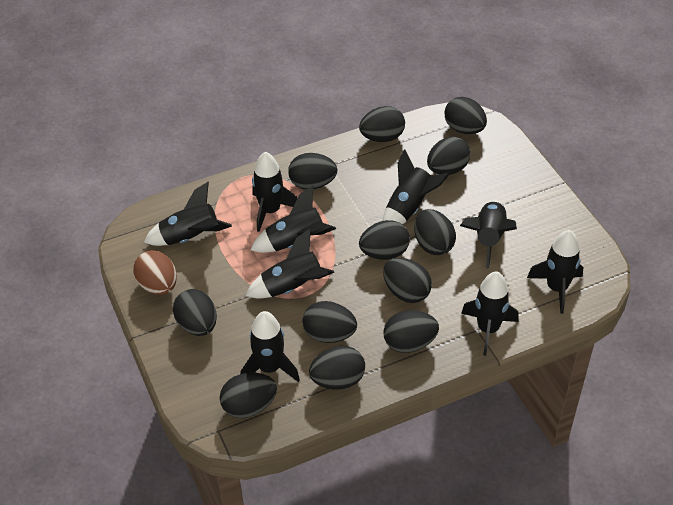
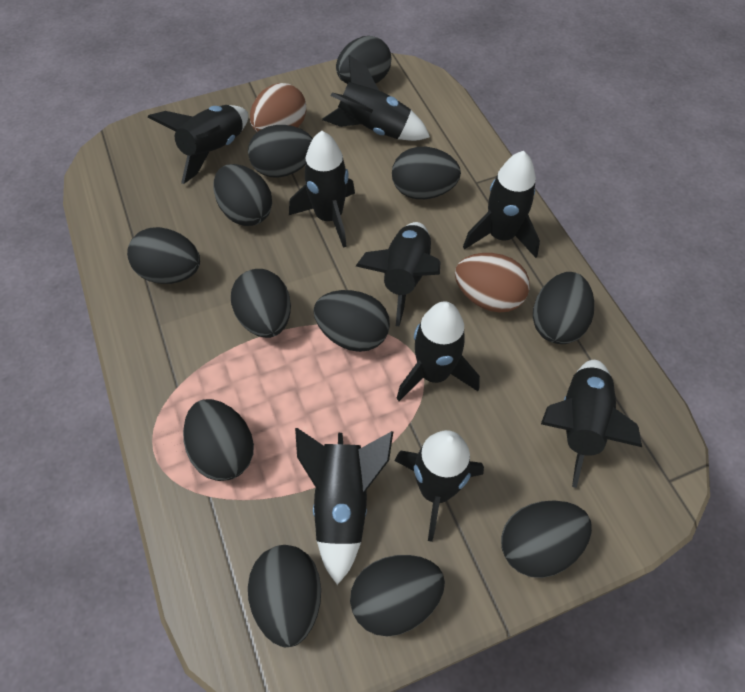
brown egg: 1 -> 2

